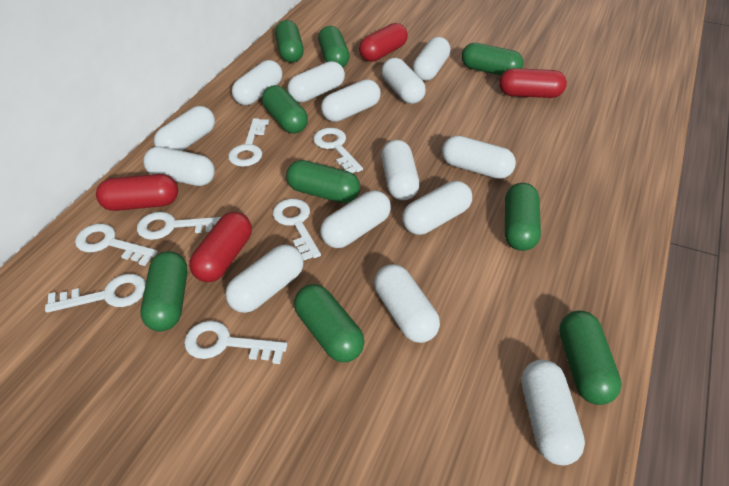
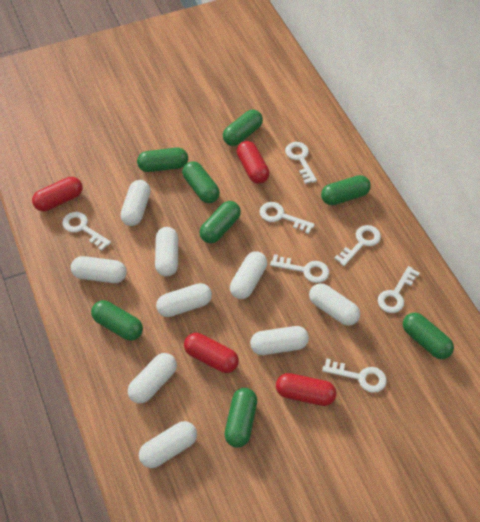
green capsule: 9 -> 8
white capsule: 14 -> 9

